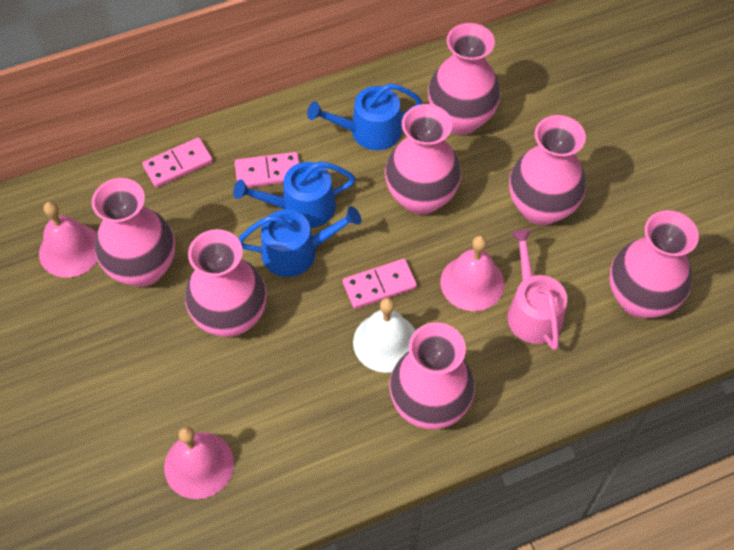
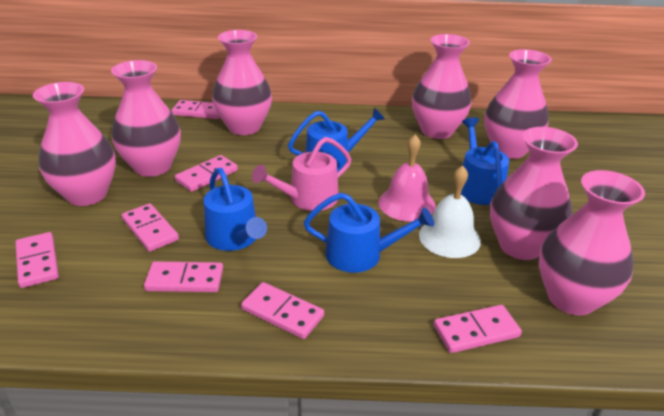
blue watering can: 3 -> 4
pink bell: 3 -> 1
pink domino: 3 -> 7

